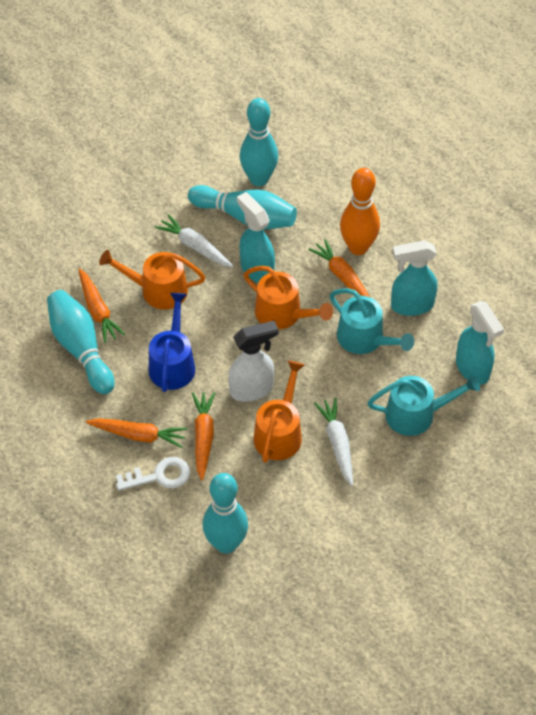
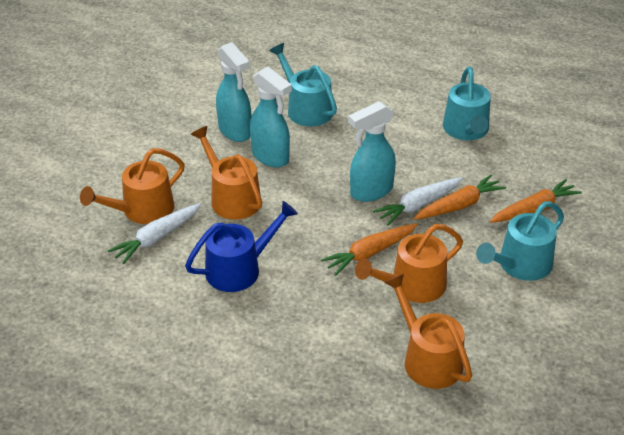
orange bowling pin: 1 -> 0
orange carrot: 4 -> 3
orange watering can: 3 -> 4
turquoise bowling pin: 4 -> 0
turquoise watering can: 2 -> 3
white key: 1 -> 0
white spray bottle: 1 -> 0

